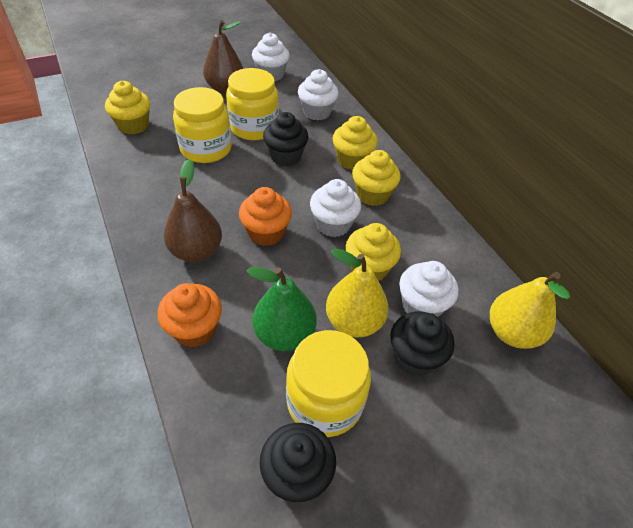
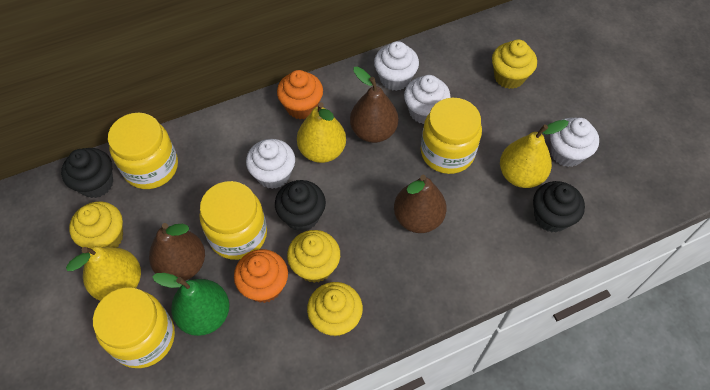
brown pear: 2 -> 3
yellow jar: 3 -> 4
yellow pear: 2 -> 3

